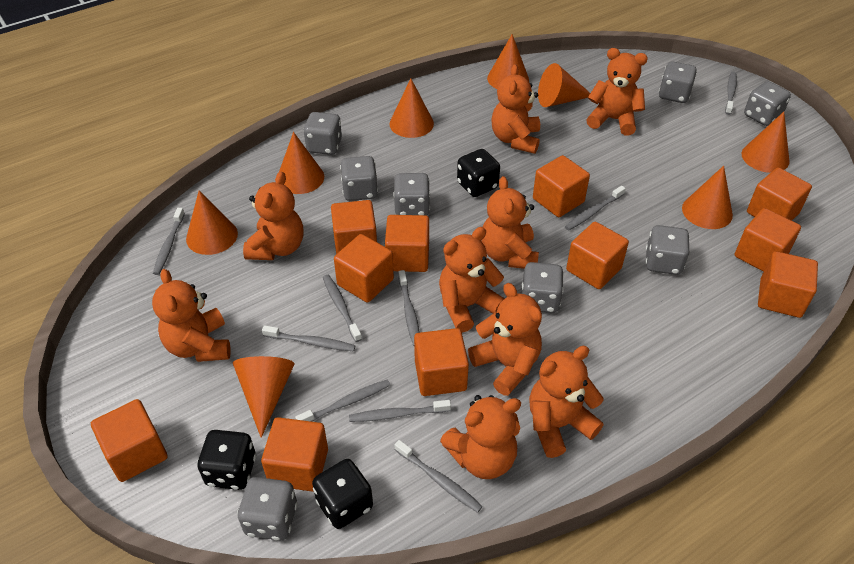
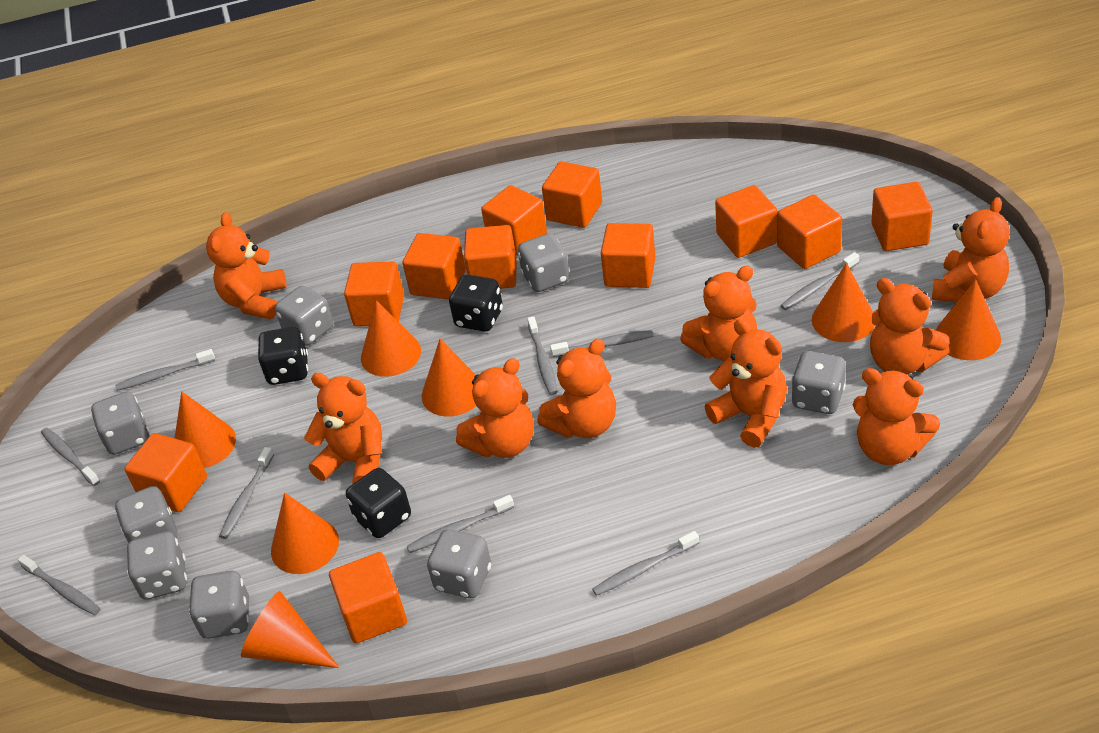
orange cone: 8 -> 7

